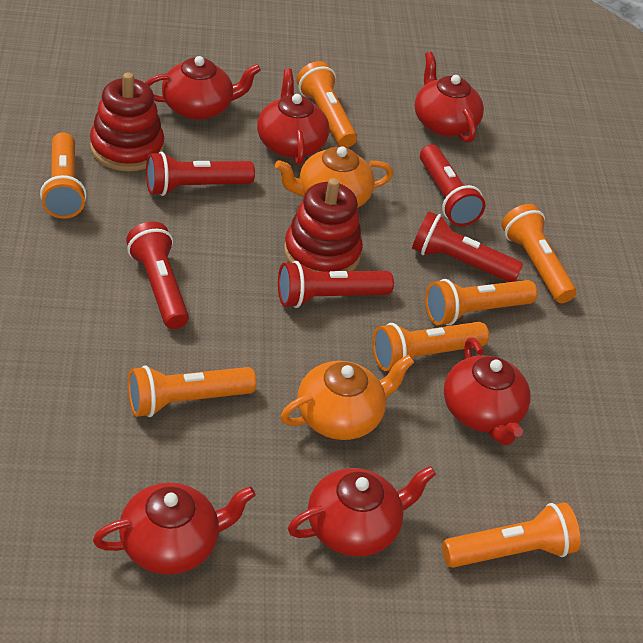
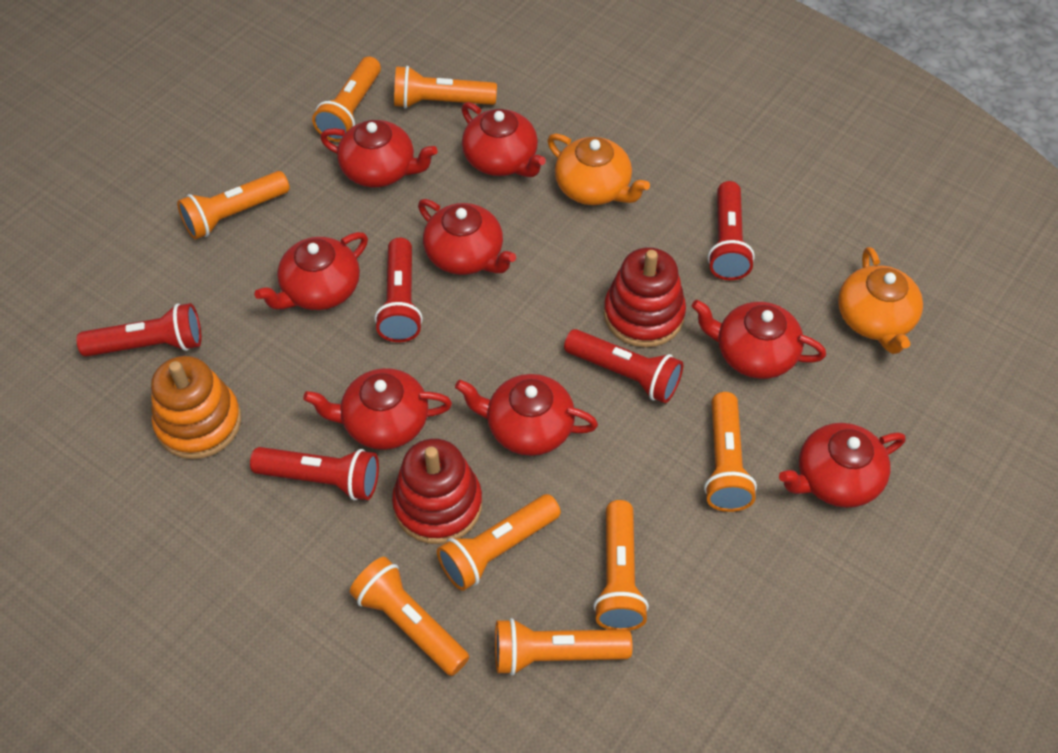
orange flashlight: 7 -> 8
orange stacking toy: 0 -> 1
red teapot: 6 -> 8

